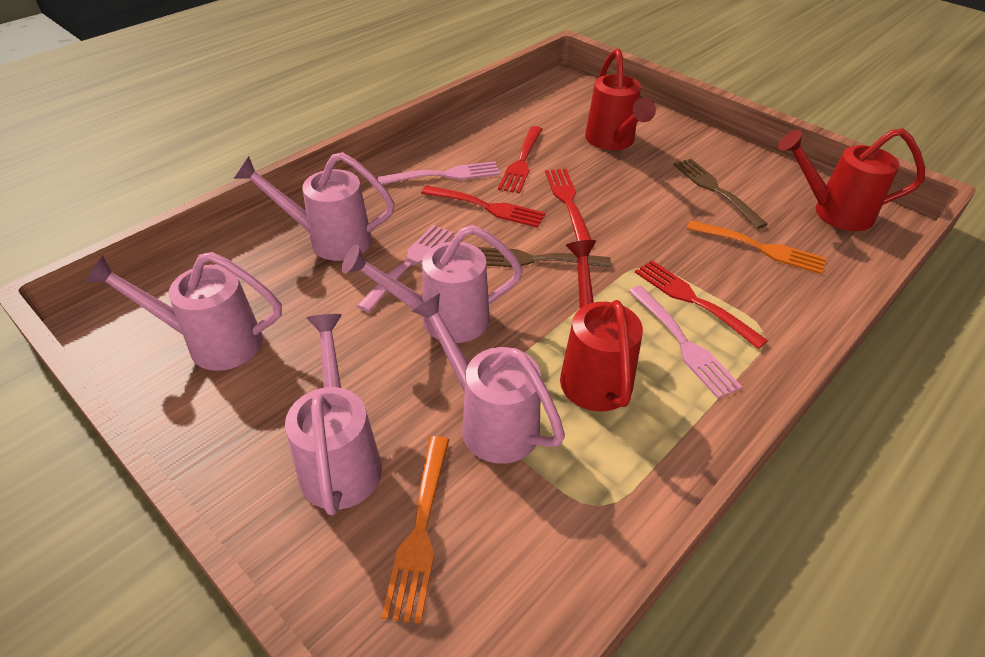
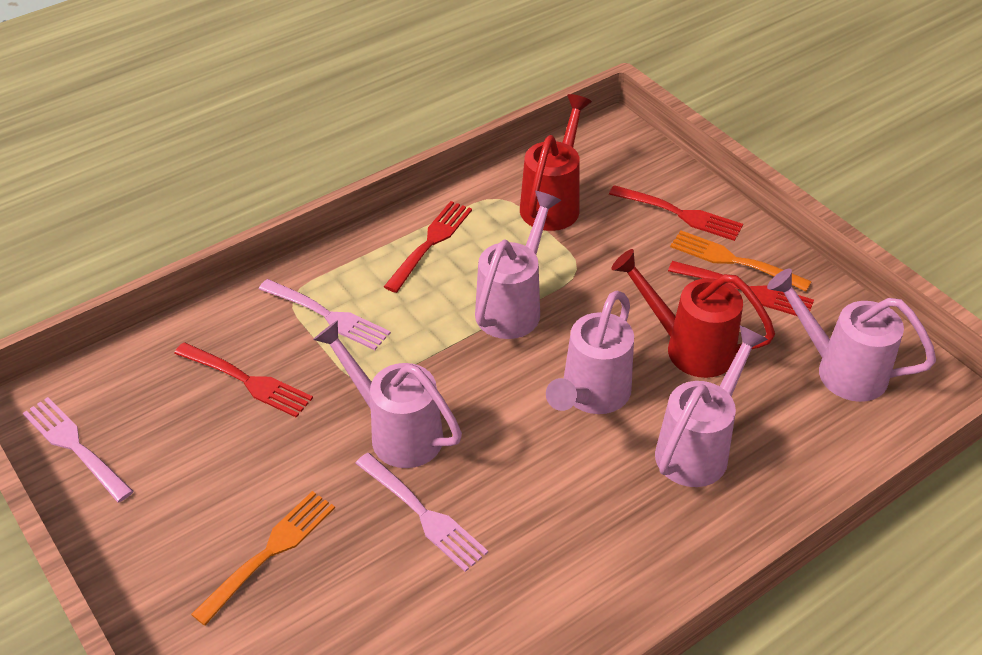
brown fork: 2 -> 0
red watering can: 3 -> 2

